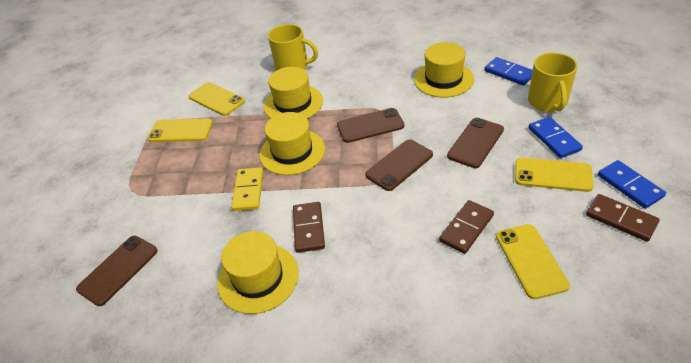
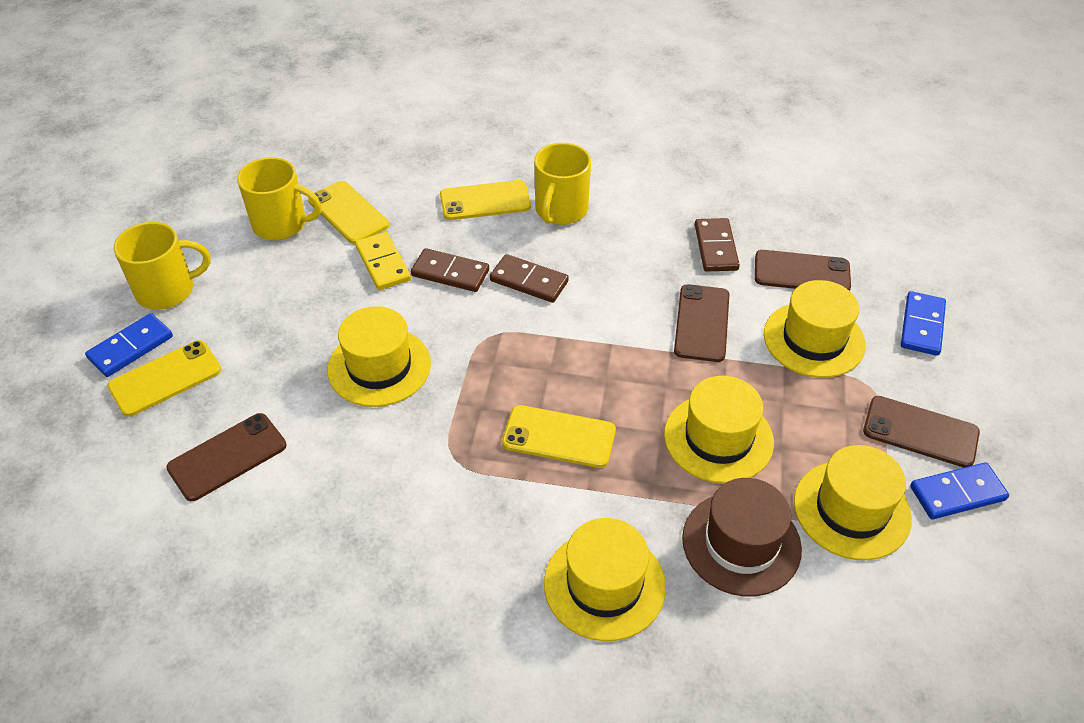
brown hat: 0 -> 1
yellow hat: 4 -> 5
yellow mug: 2 -> 3

